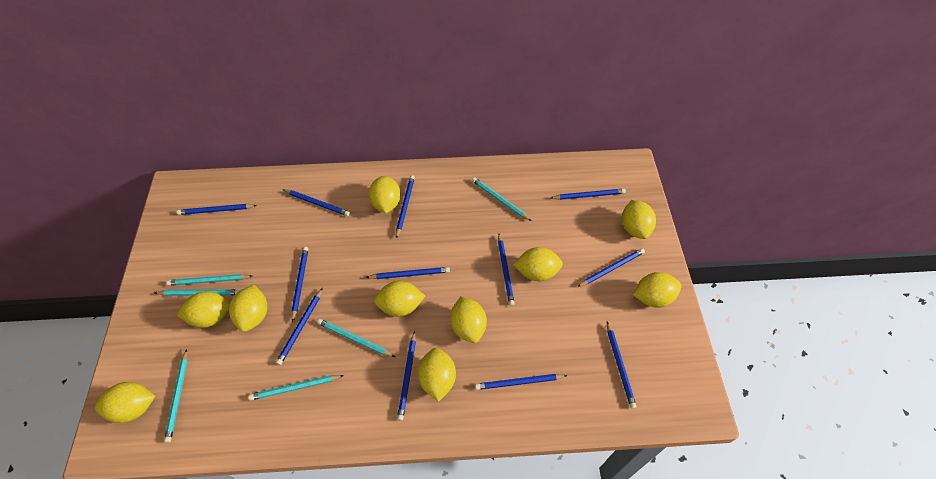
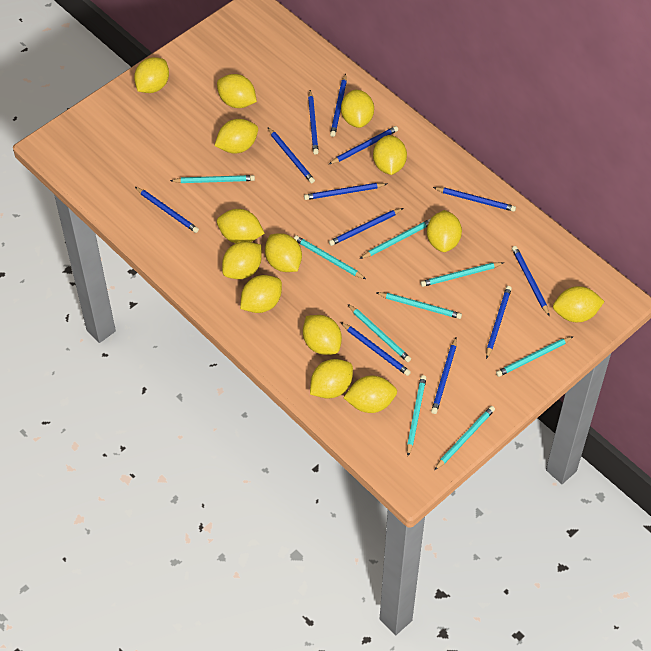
turquoise pencil: 6 -> 9
yellow lemon: 10 -> 14

